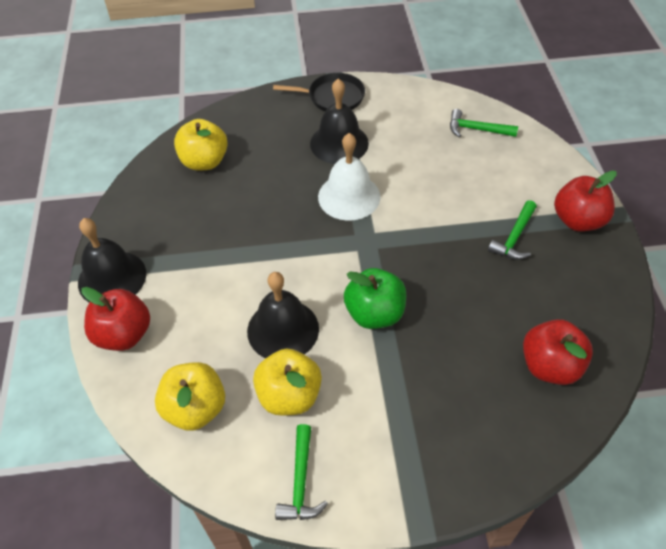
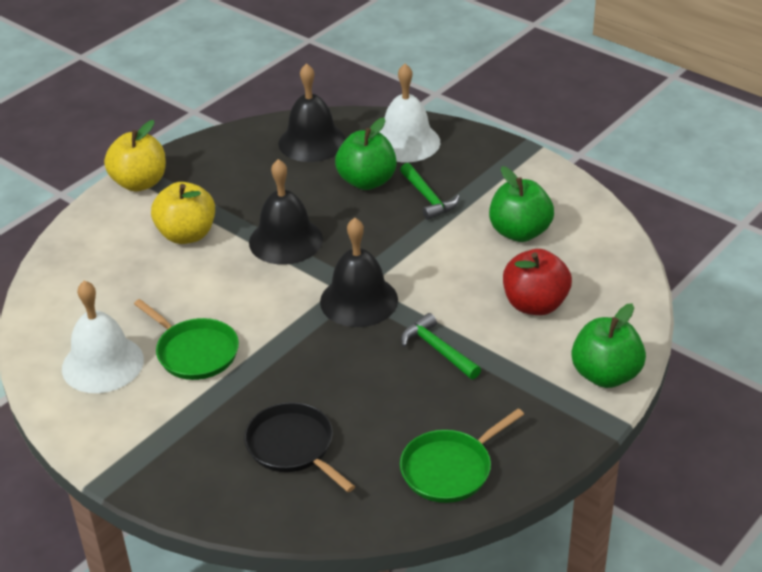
green apple: 1 -> 3
green hammer: 3 -> 2
green pan: 0 -> 2
red apple: 3 -> 1
white bell: 1 -> 2
yellow apple: 3 -> 2

